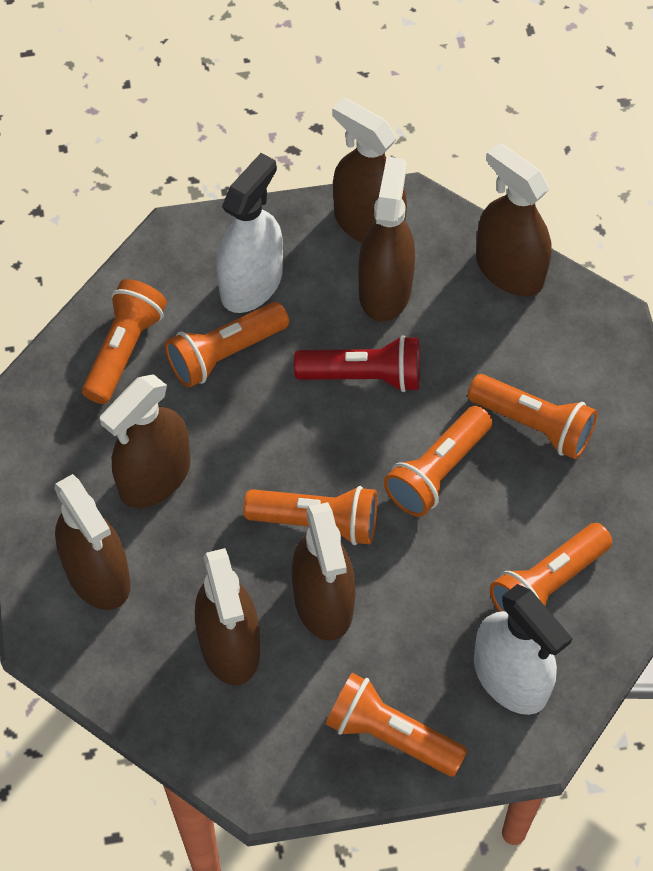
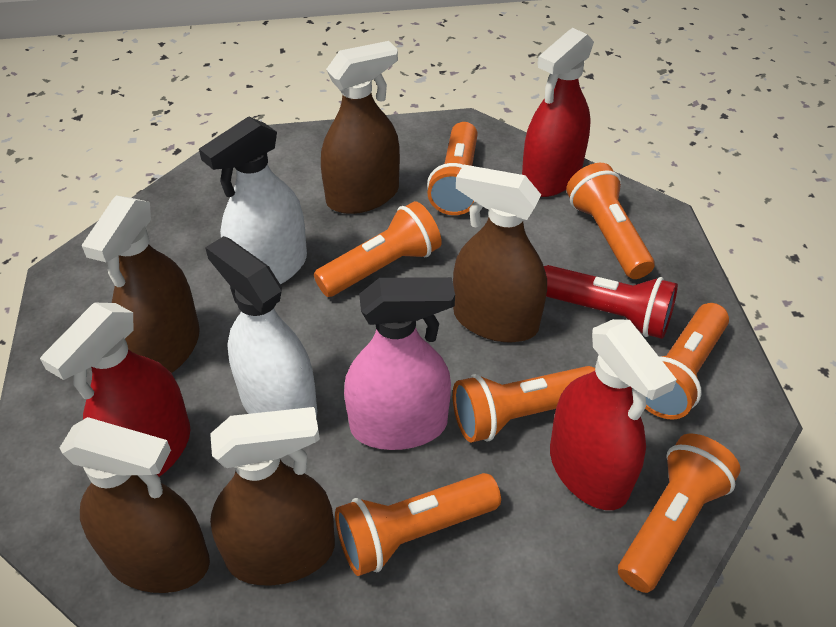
brown spray bottle: 7 -> 5
pink spray bottle: 0 -> 1
red spray bottle: 0 -> 3

